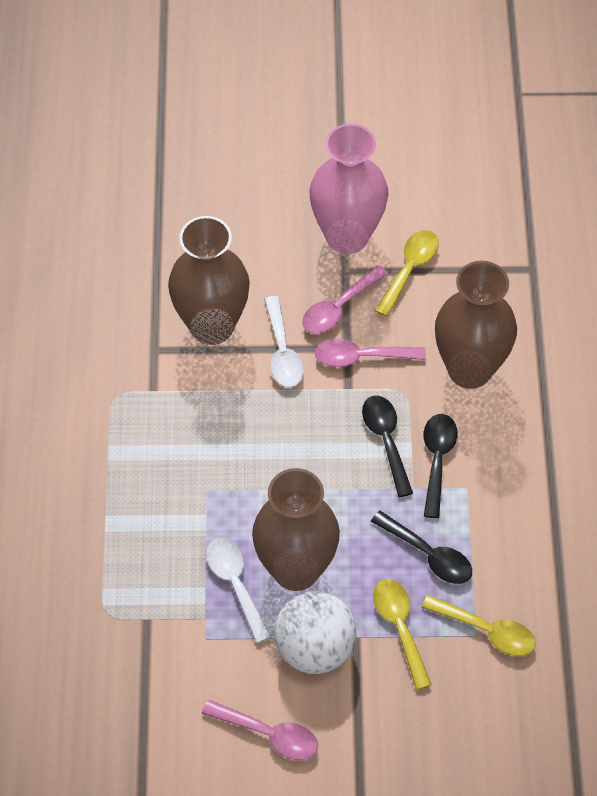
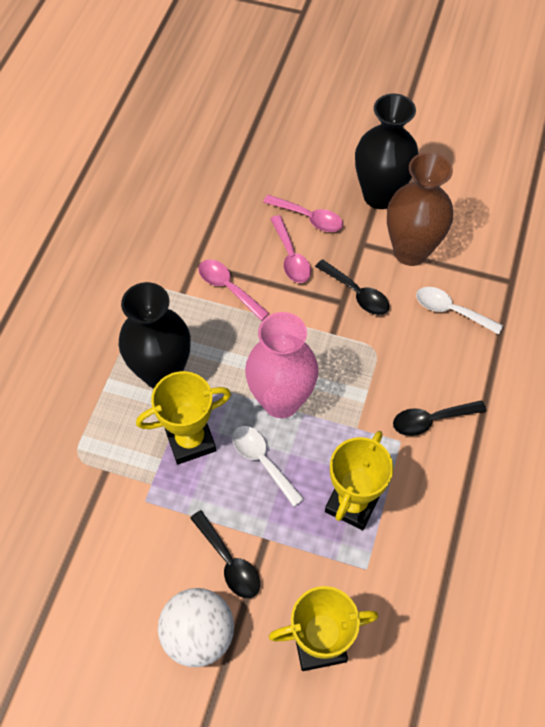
black vase: 0 -> 2
brown vase: 3 -> 1
yellow spoon: 3 -> 0
yellow trophy: 0 -> 3

